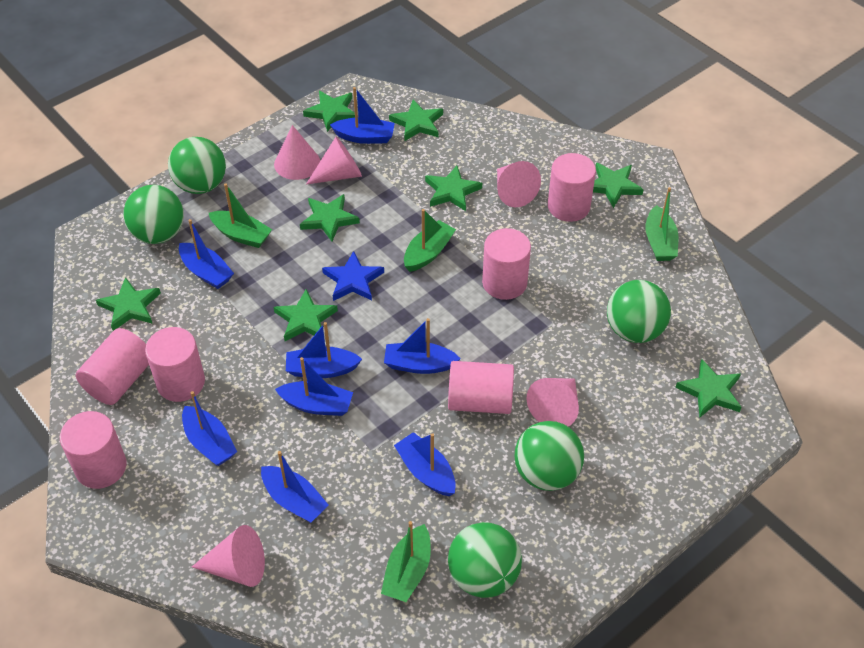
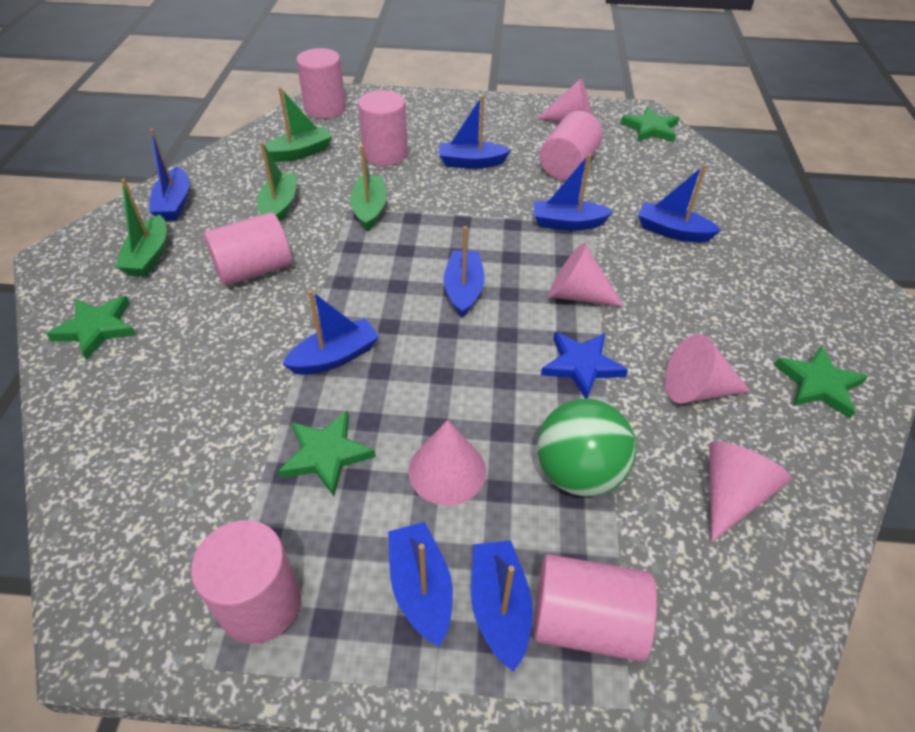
green ball: 5 -> 1
green star: 8 -> 4

